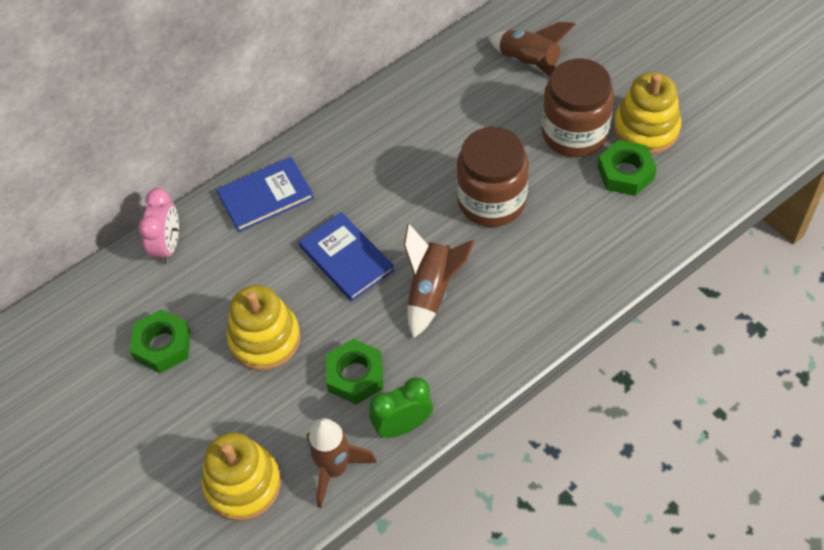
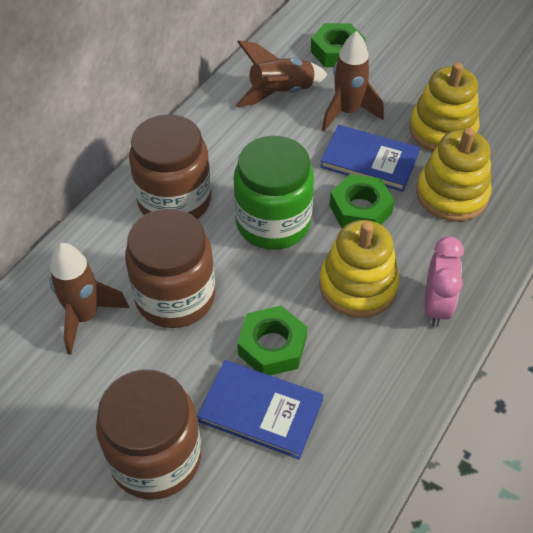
brown jar: 2 -> 3
green clock: 1 -> 0
green jar: 0 -> 1

